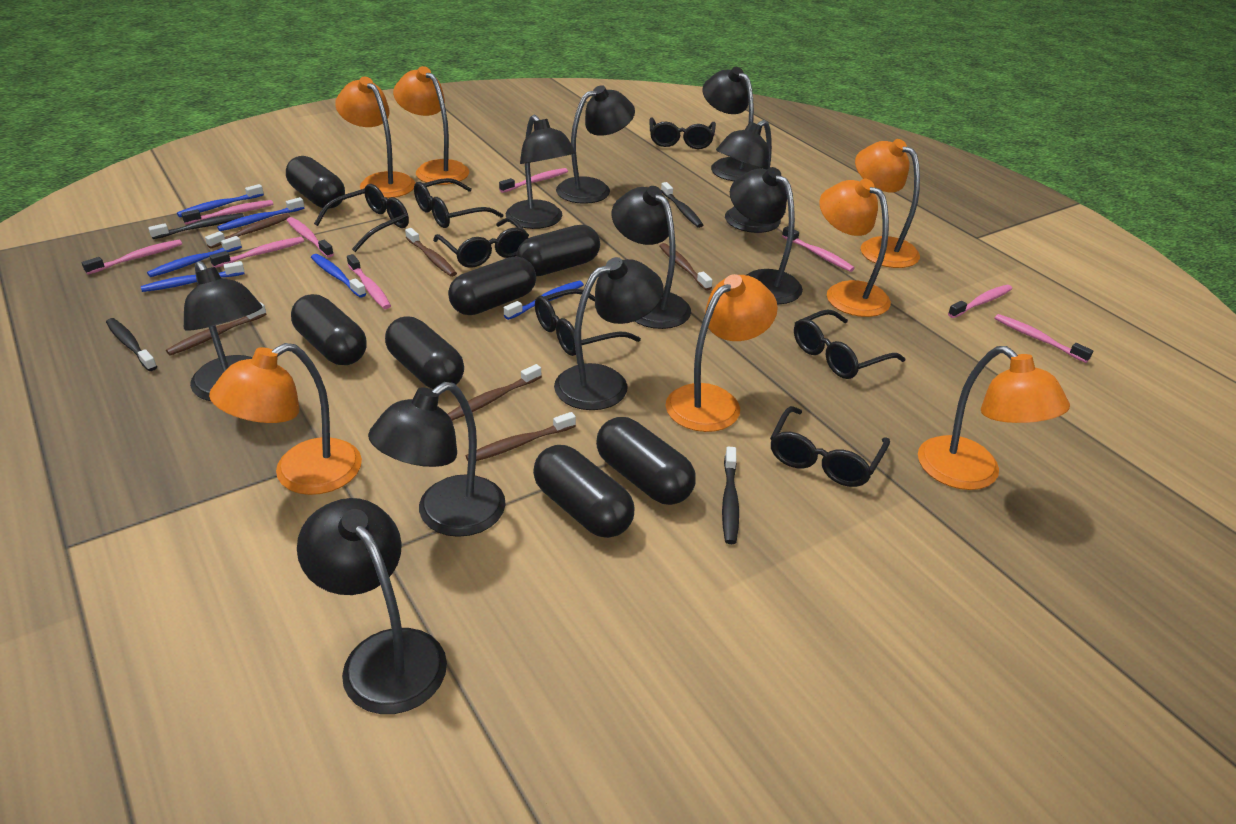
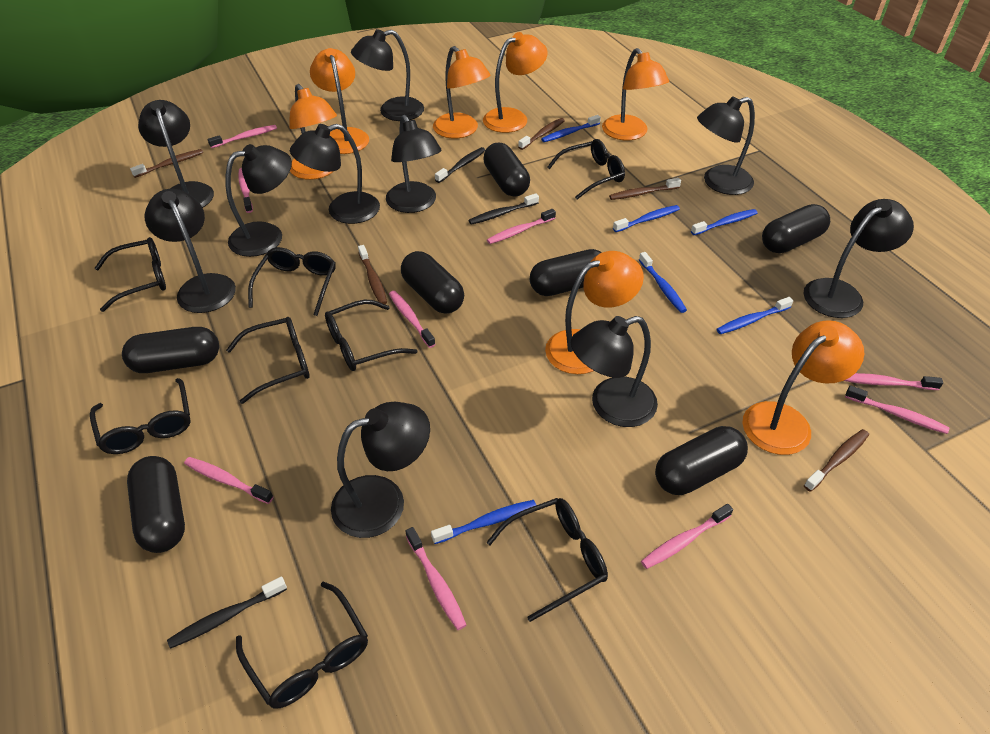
black glasses: 7 -> 8
black toothbrush: 4 -> 3
brown toothbrush: 6 -> 5

